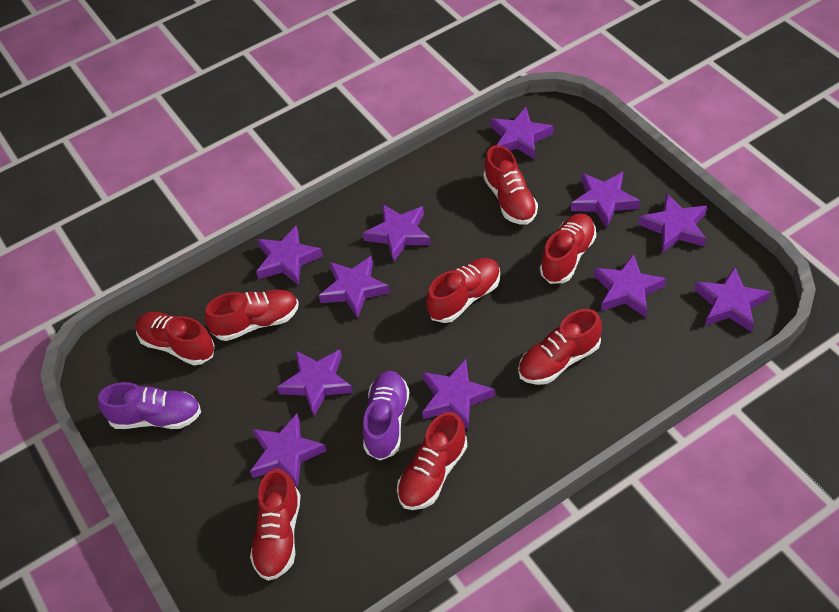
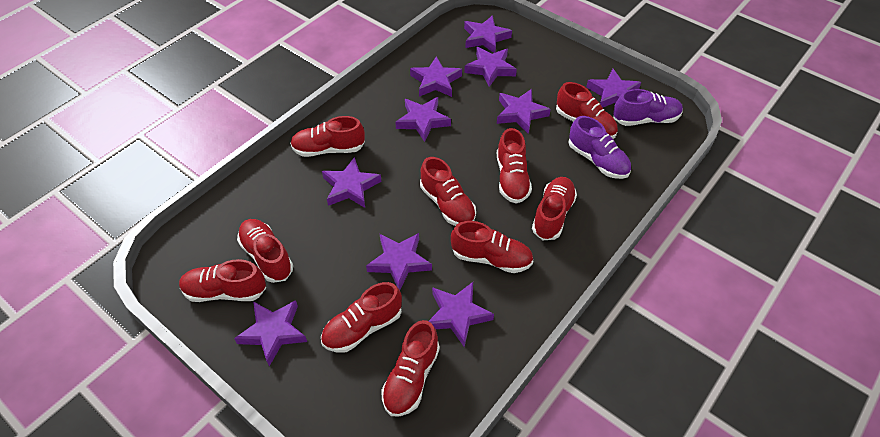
purple star: 11 -> 10
red shoe: 8 -> 10

